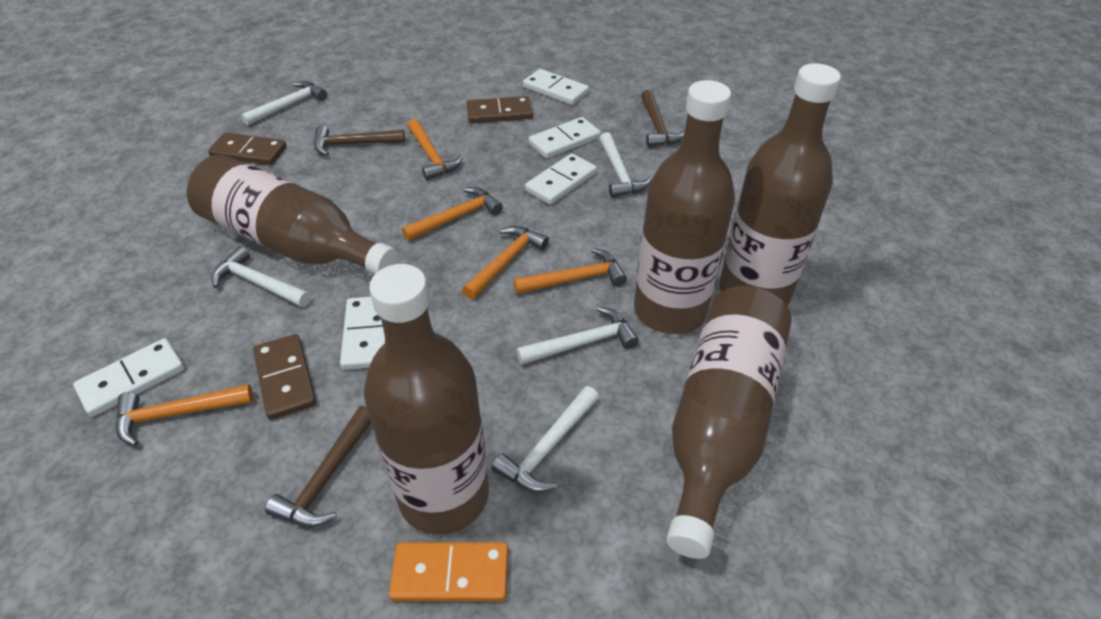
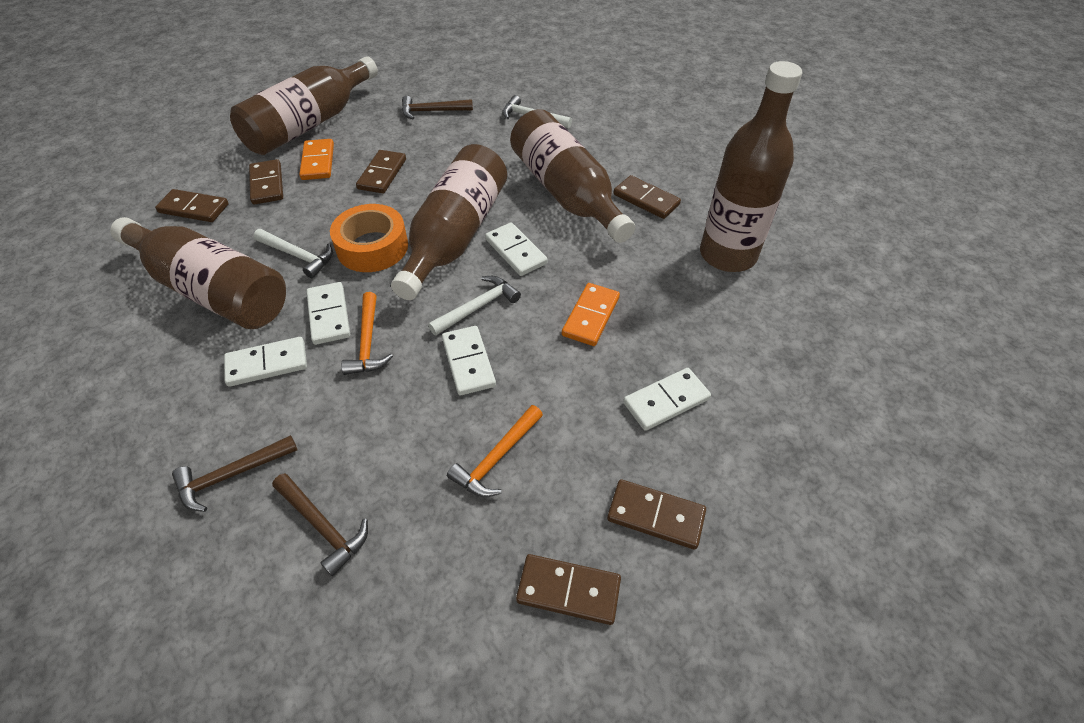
brown domino: 3 -> 6
orange domino: 1 -> 2
orange hammer: 5 -> 2
orange tape: 0 -> 1
white hammer: 5 -> 3

